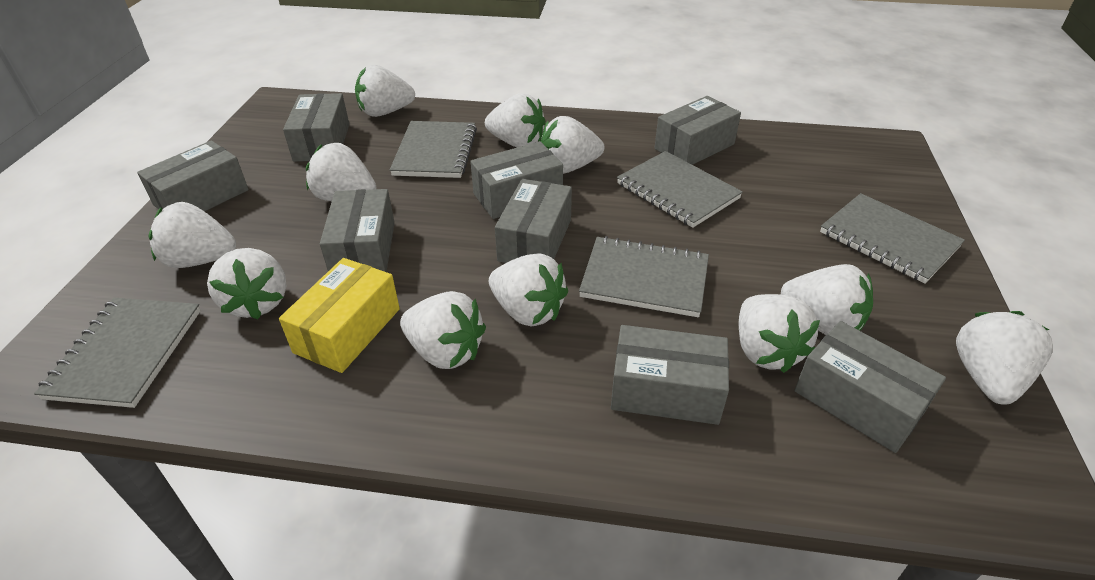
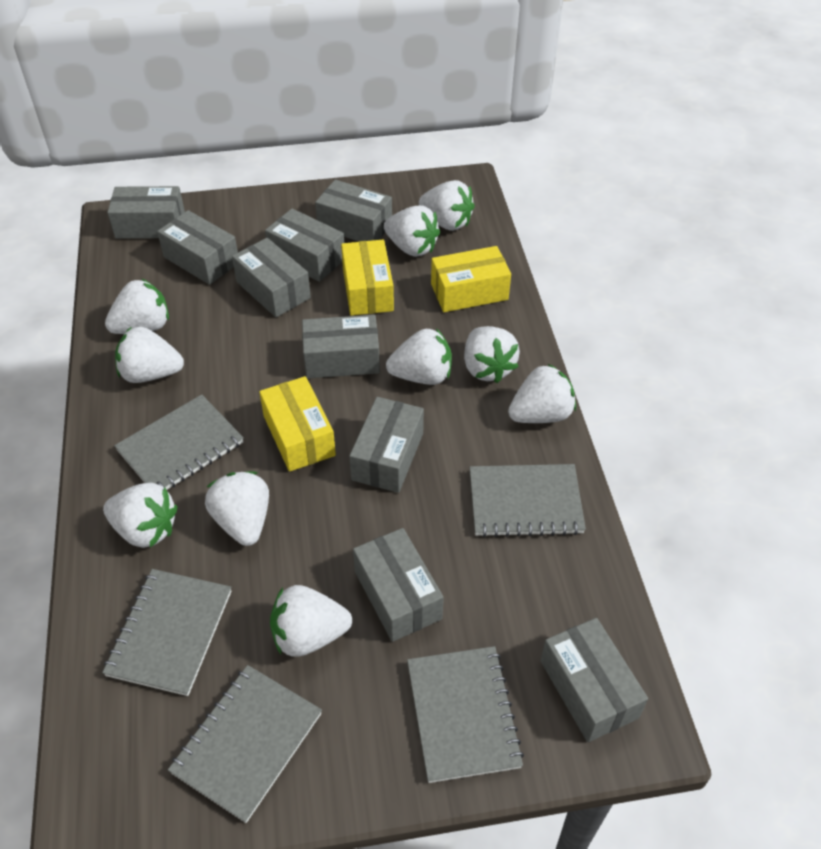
grey box: 8 -> 9
white strawberry: 11 -> 10
yellow box: 1 -> 3

